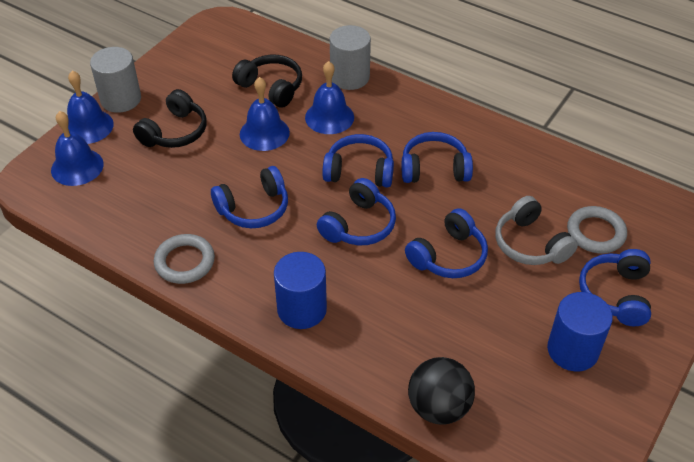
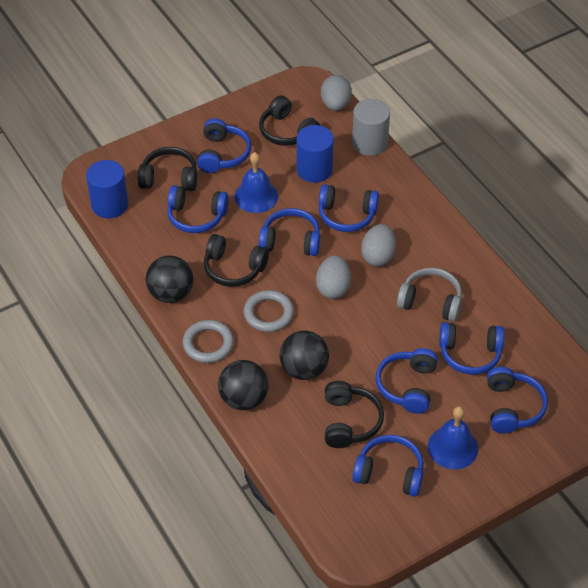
black ball: 1 -> 3
black headphones: 2 -> 4
blue bell: 4 -> 2
blue headphones: 6 -> 8
grey cylinder: 2 -> 1
grey egg: 0 -> 3

